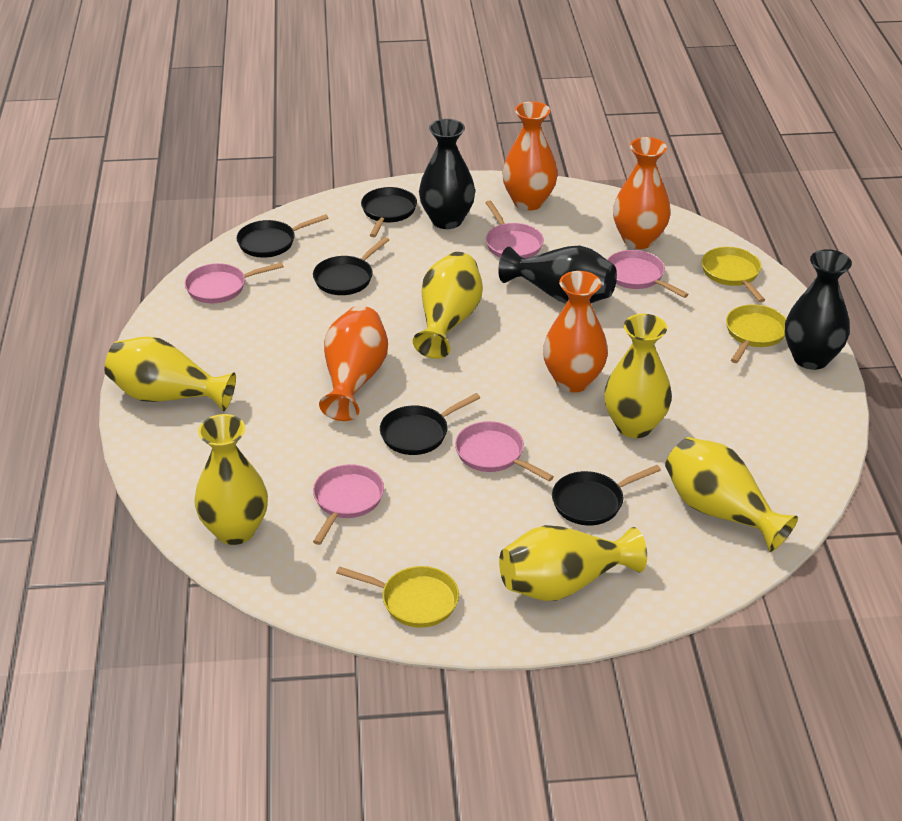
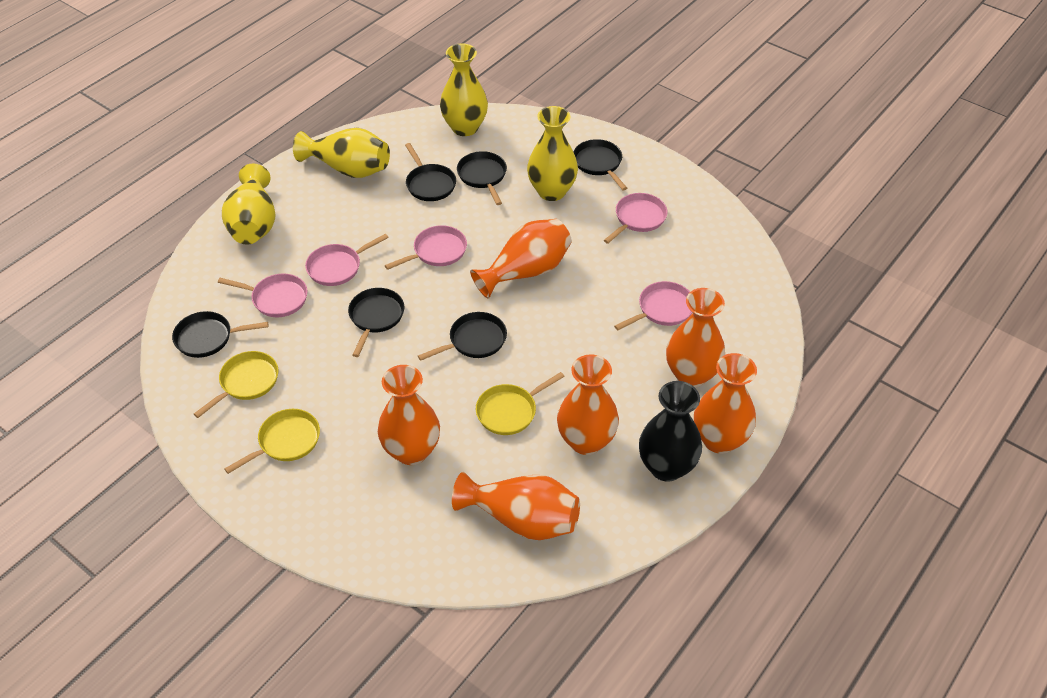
black pan: 5 -> 6
black vase: 3 -> 1
orange vase: 4 -> 6
yellow vase: 6 -> 4

